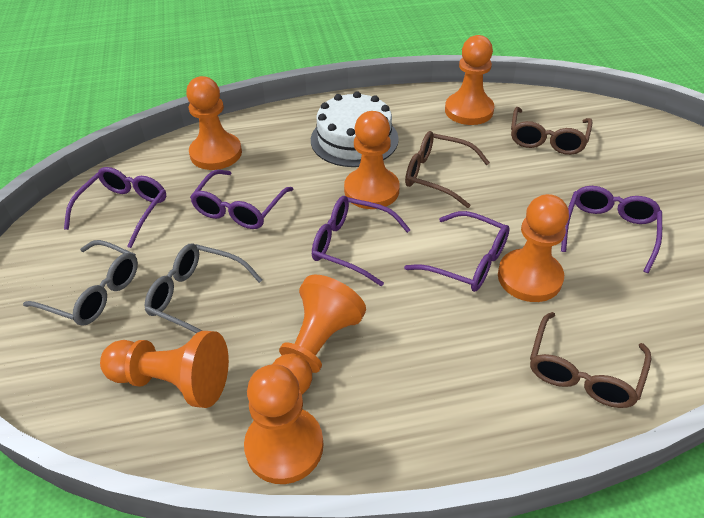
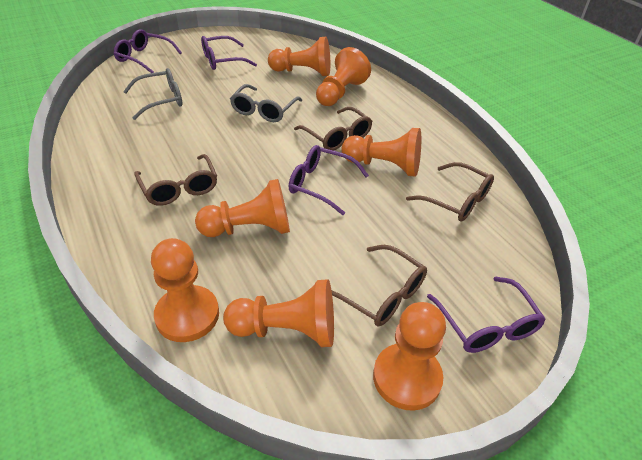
brown glasses: 3 -> 4
purple glasses: 5 -> 4
white cake: 1 -> 0

